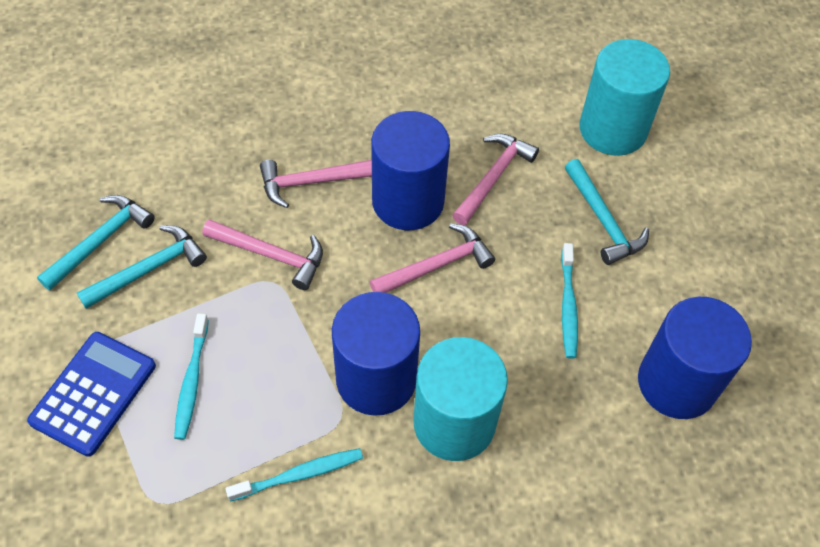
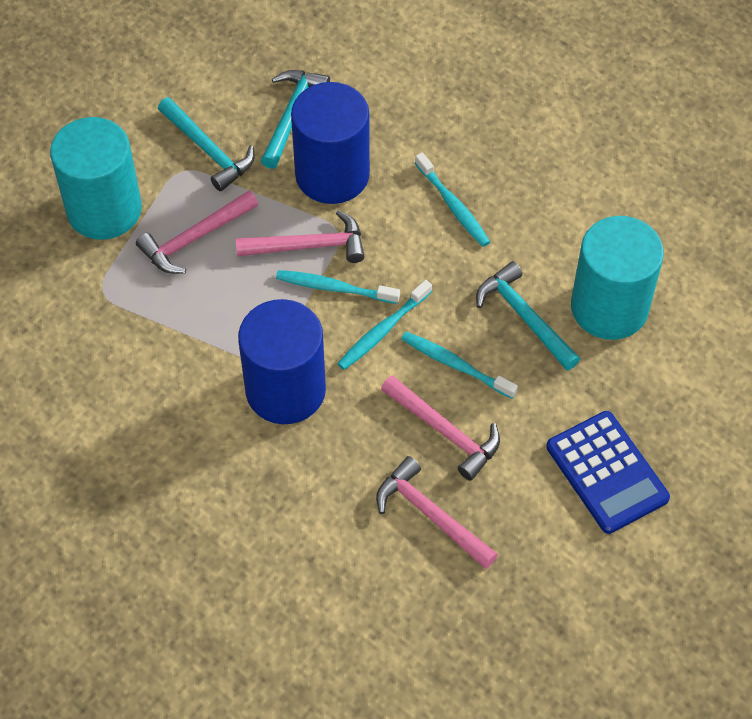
blue cylinder: 3 -> 2
turquoise toothbrush: 3 -> 4

